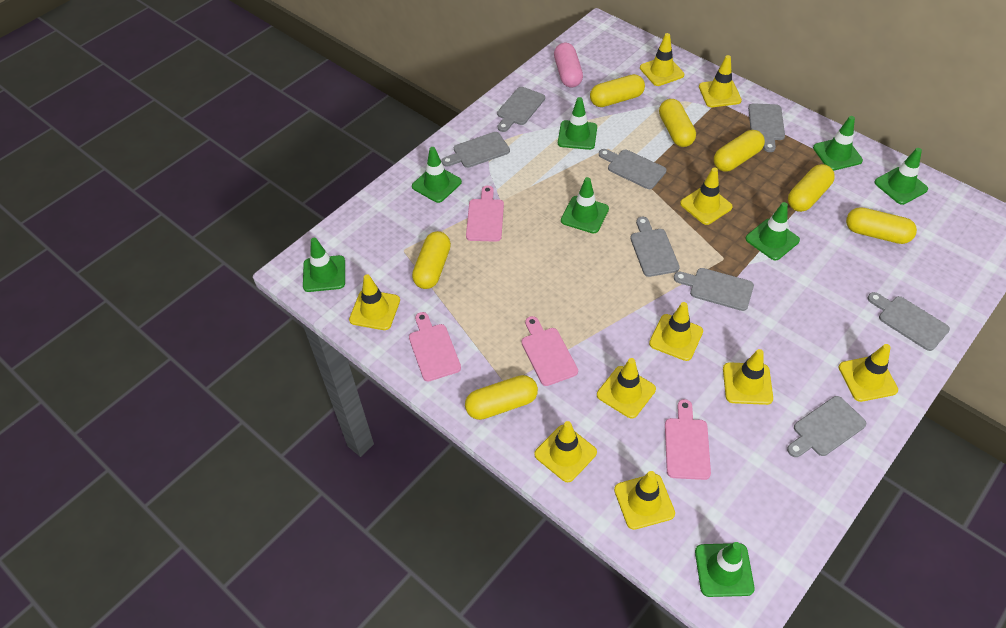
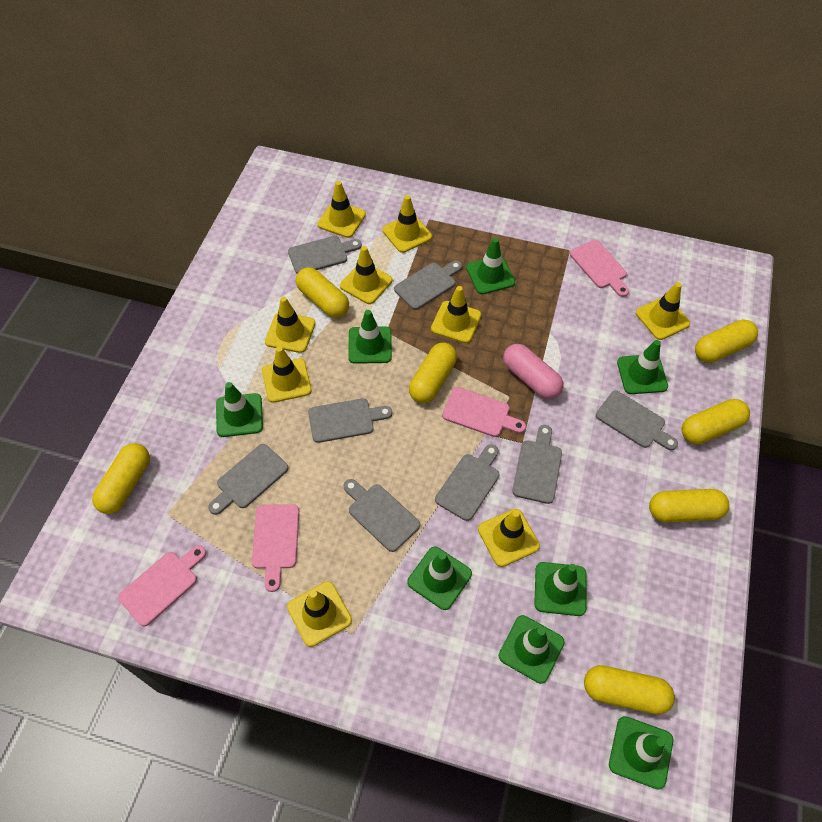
yellow traffic cone: 10 -> 9

